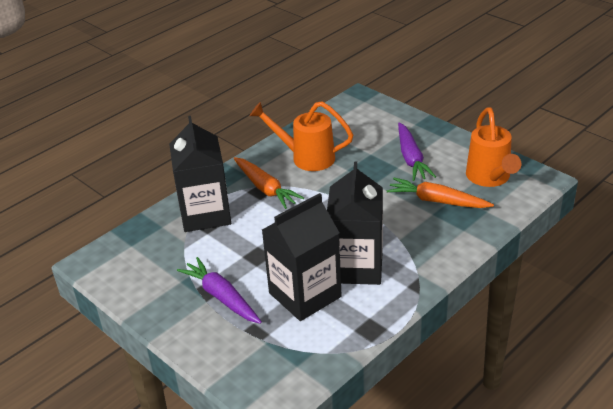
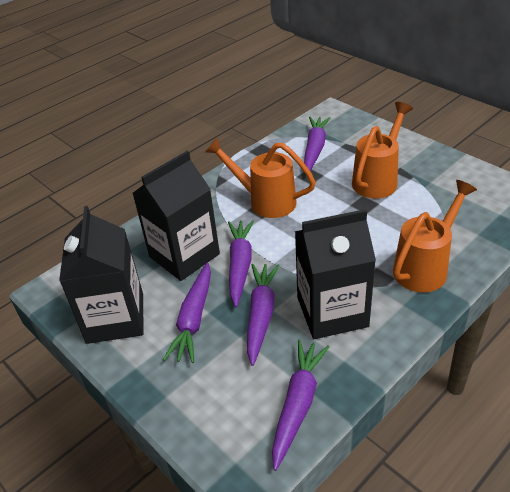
orange carrot: 2 -> 0
orange watering can: 2 -> 3
purple carrot: 2 -> 5

